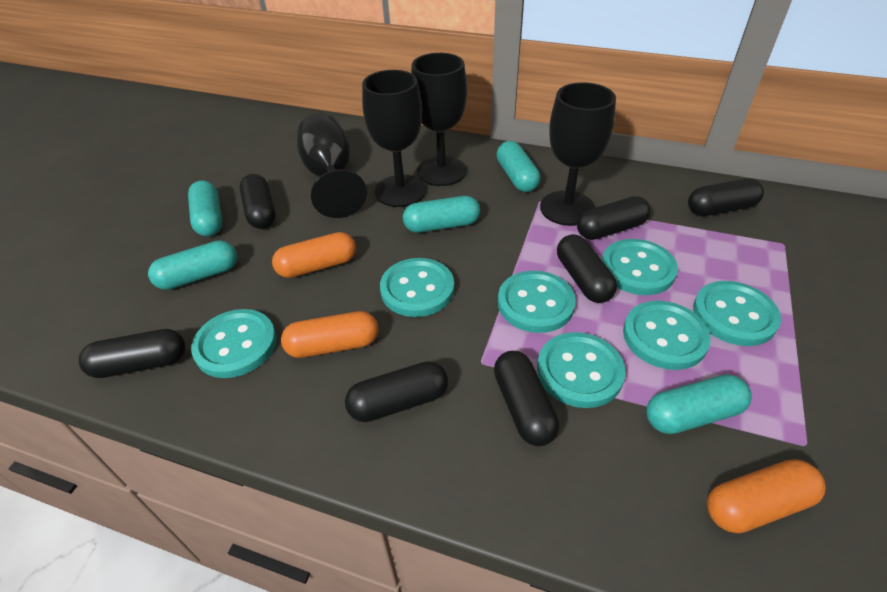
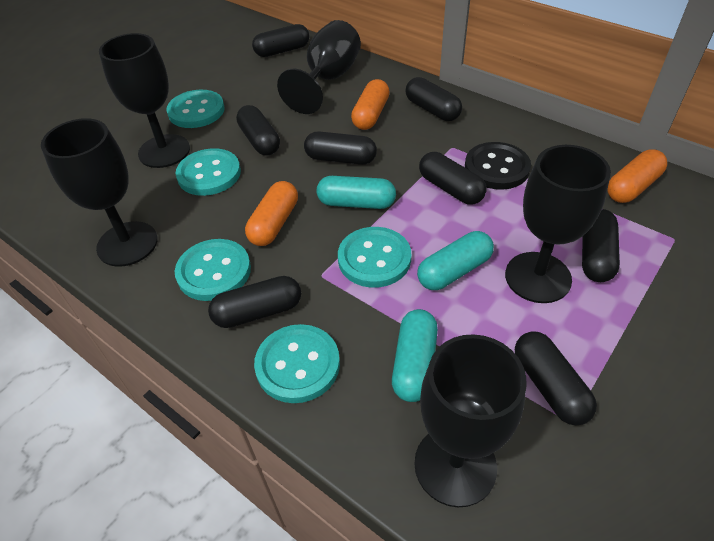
black button: 0 -> 1
black capsule: 7 -> 8
black goblet: 4 -> 5
turquoise button: 7 -> 5
turquoise capsule: 5 -> 3

